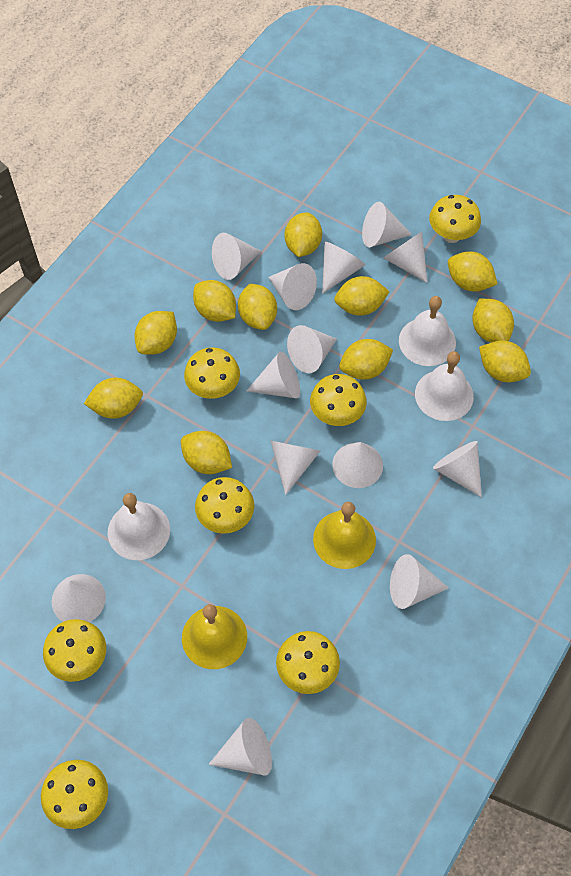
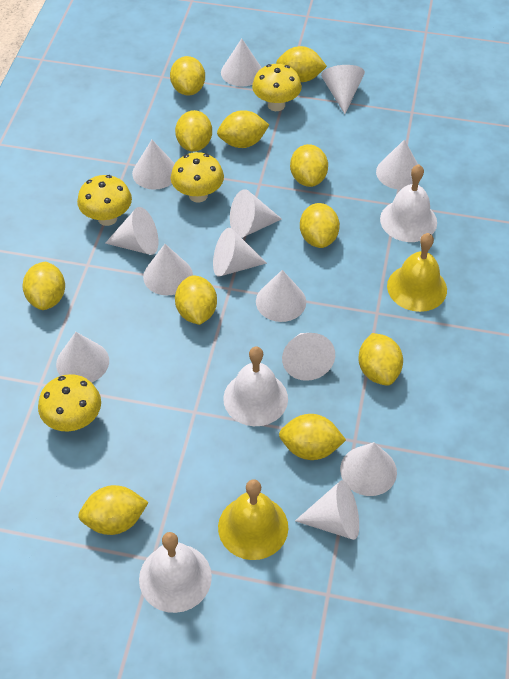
yellow mushroom: 7 -> 4

